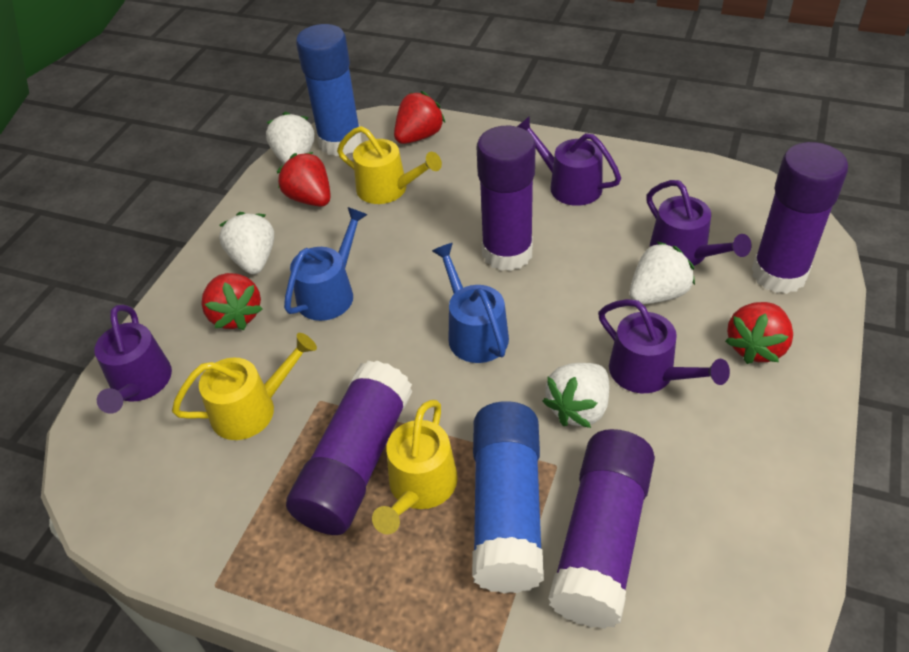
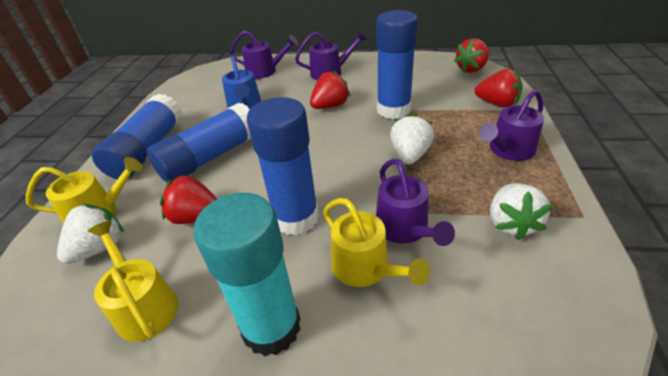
blue glue stick: 2 -> 4
blue watering can: 2 -> 1
purple glue stick: 4 -> 0
turquoise glue stick: 0 -> 1
white strawberry: 4 -> 3

